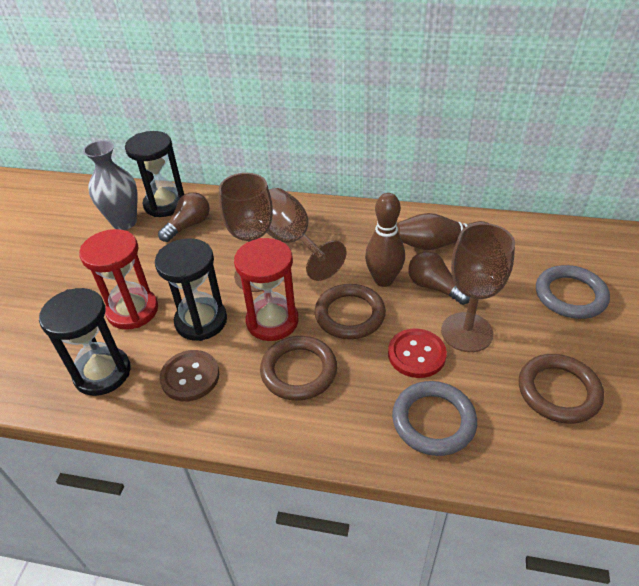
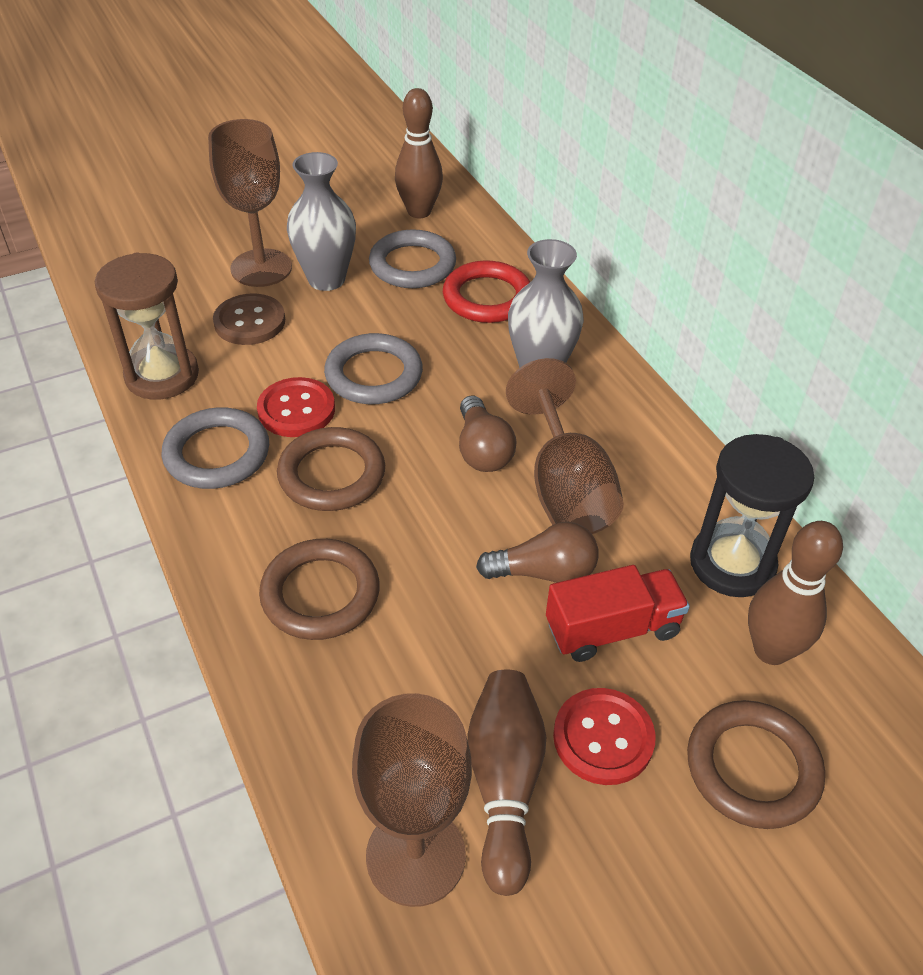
black hourglass: 3 -> 1
brown bowling pin: 2 -> 3
brown hourglass: 0 -> 1
grey ring: 2 -> 3
grey vase: 1 -> 2
red button: 1 -> 2
red hourglass: 2 -> 0
red ring: 0 -> 1
red truck: 0 -> 1

